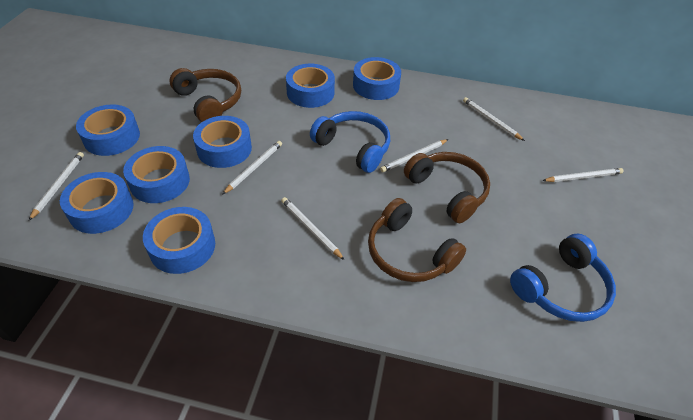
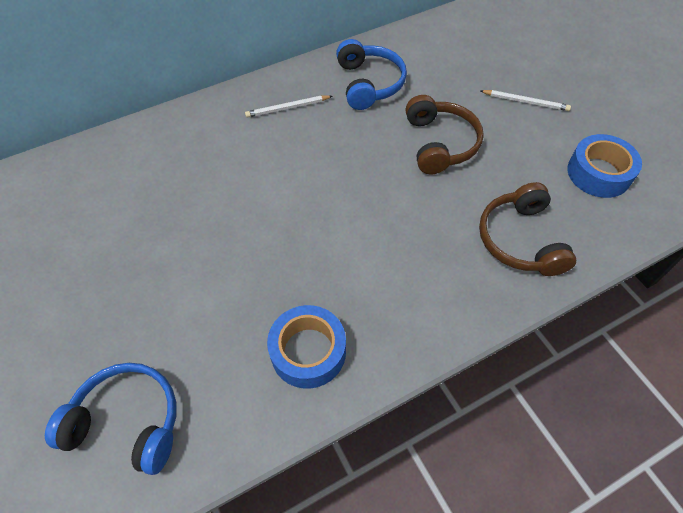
blue tape: 7 -> 2
brown headphones: 3 -> 2
white pencil: 6 -> 2

